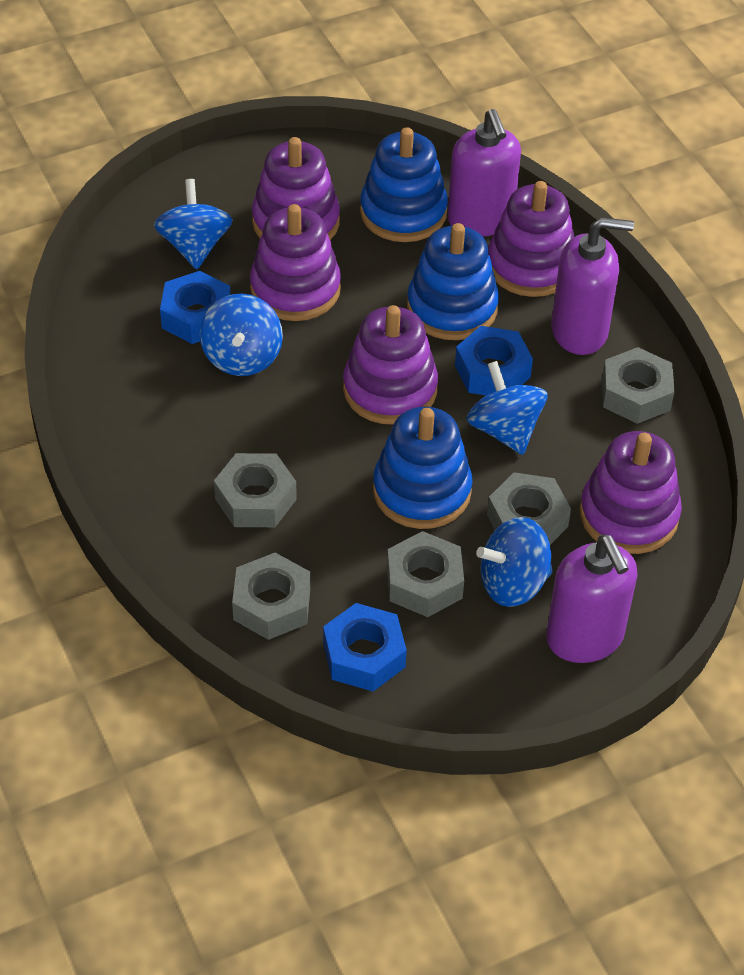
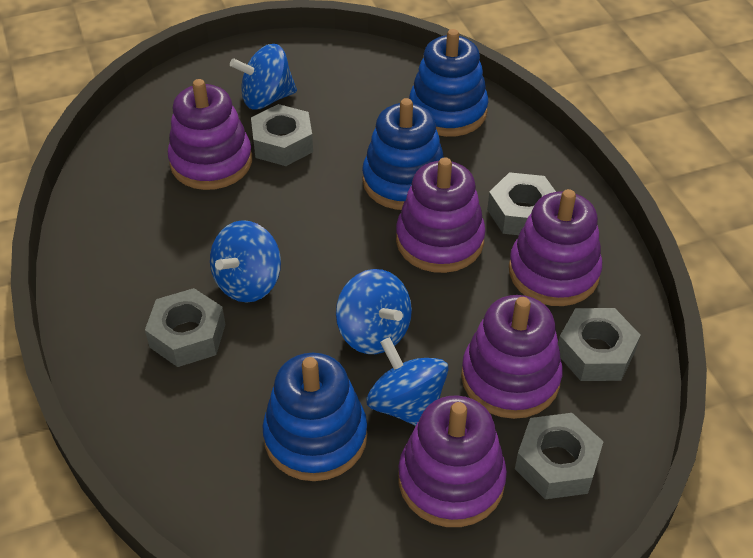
blue nut: 3 -> 0
purple soap dispenser: 3 -> 0

